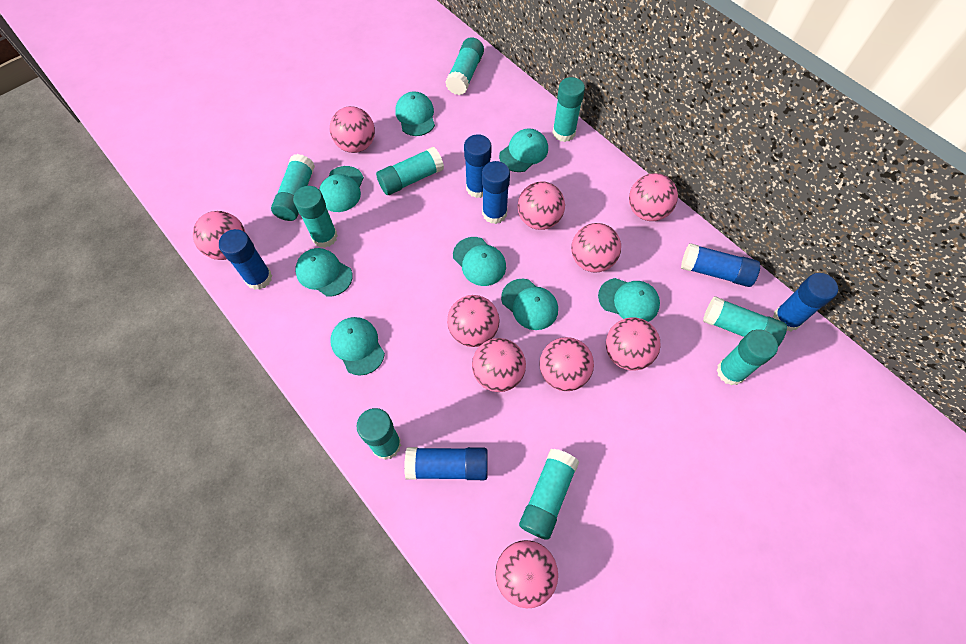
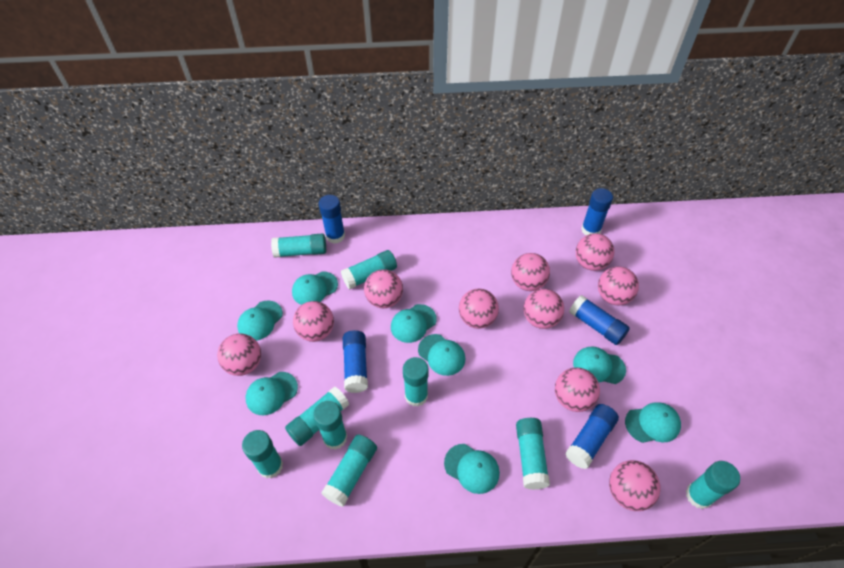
blue glue stick: 6 -> 5

